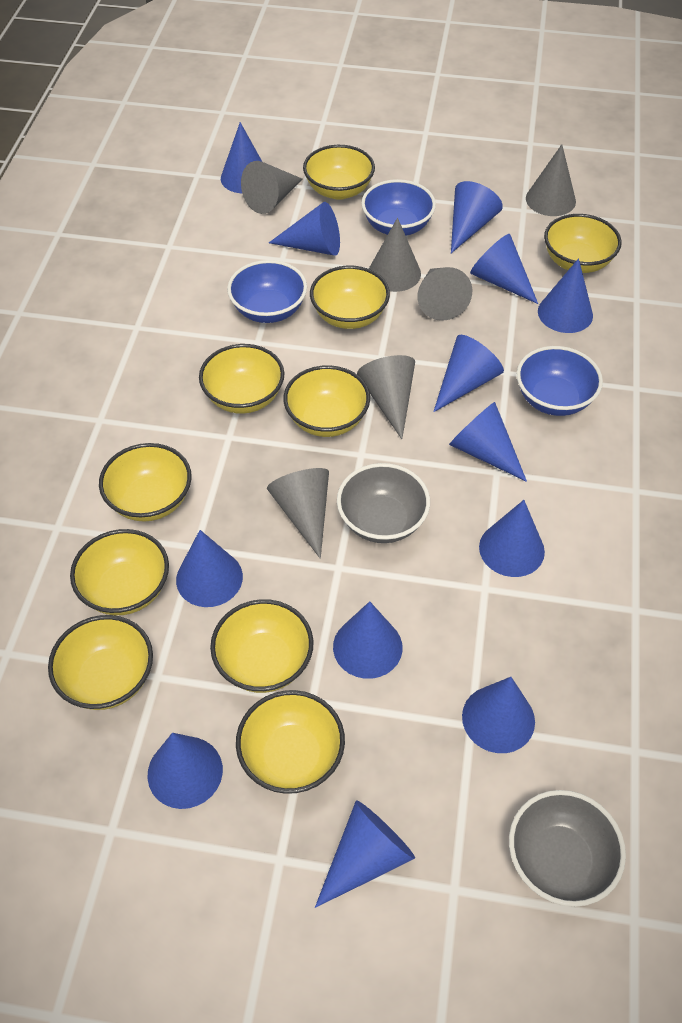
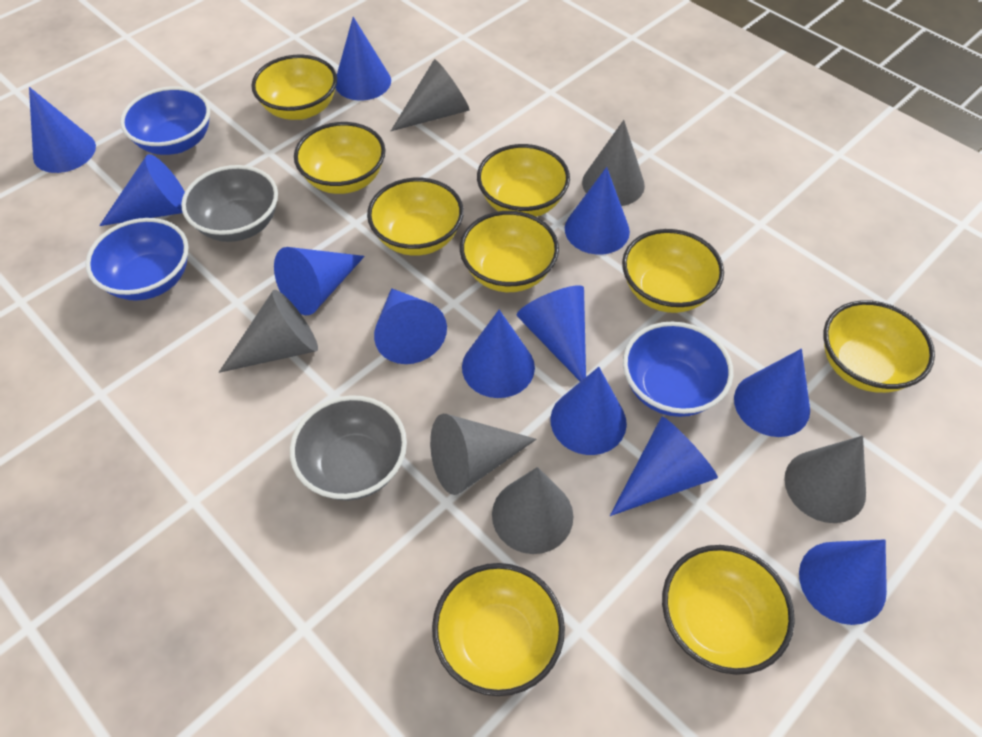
blue cone: 13 -> 12
yellow bowl: 10 -> 9

